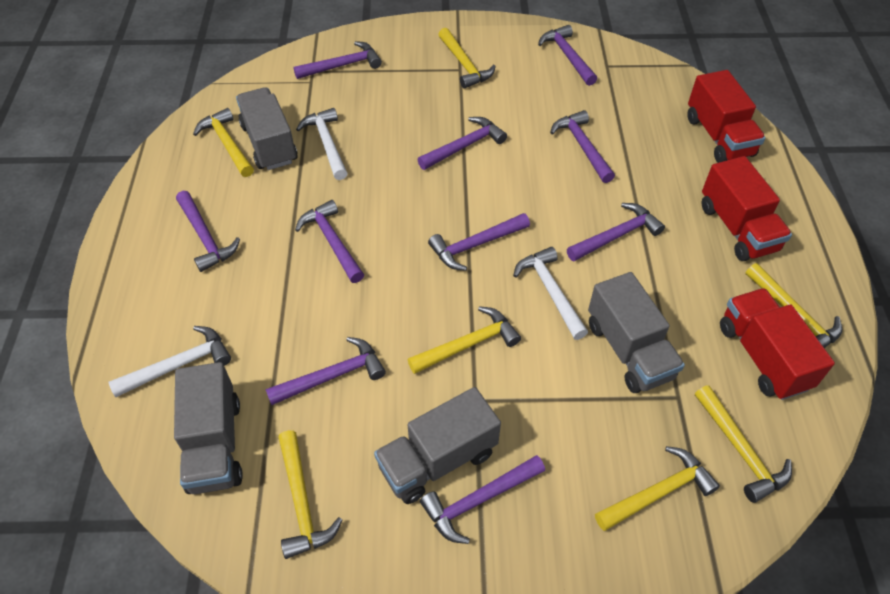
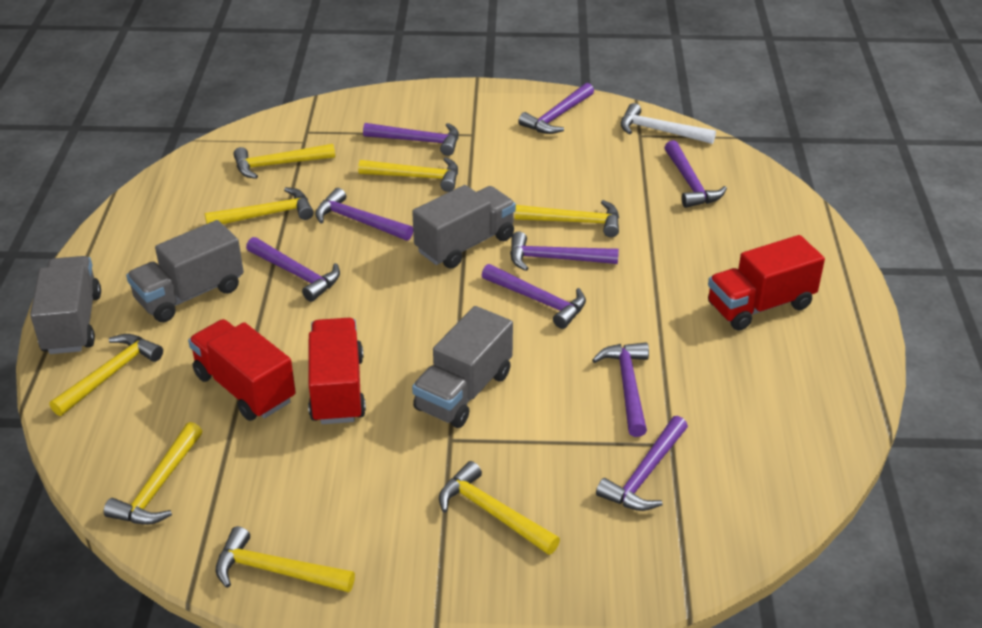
purple hammer: 10 -> 9
white hammer: 3 -> 1
yellow hammer: 7 -> 8

